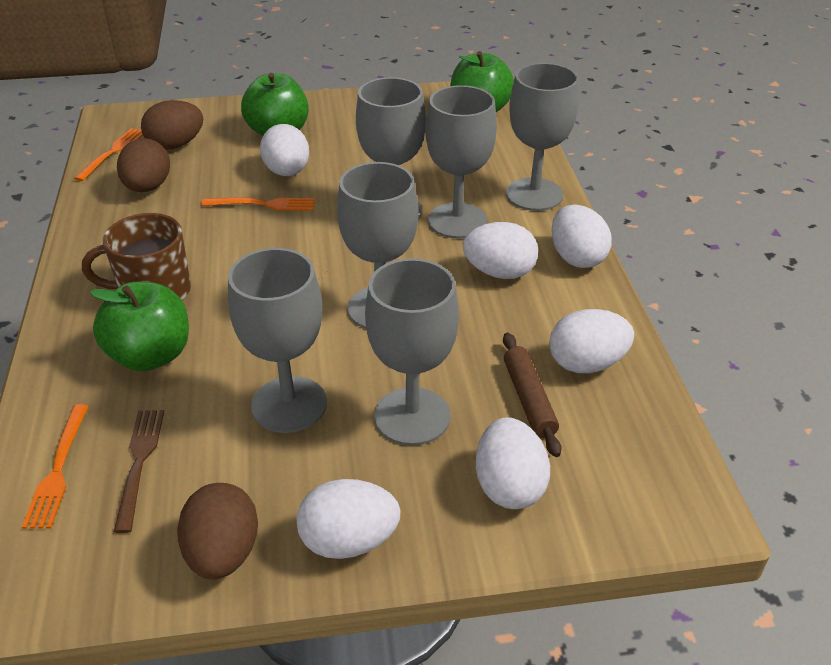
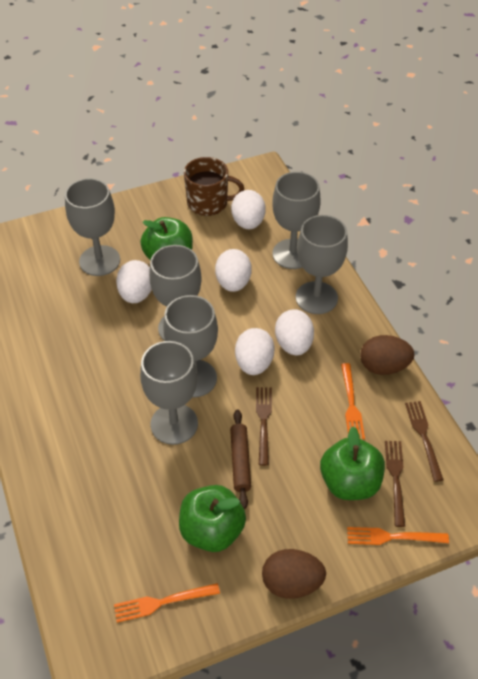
brown egg: 3 -> 2
brown fork: 1 -> 3
white egg: 6 -> 5

